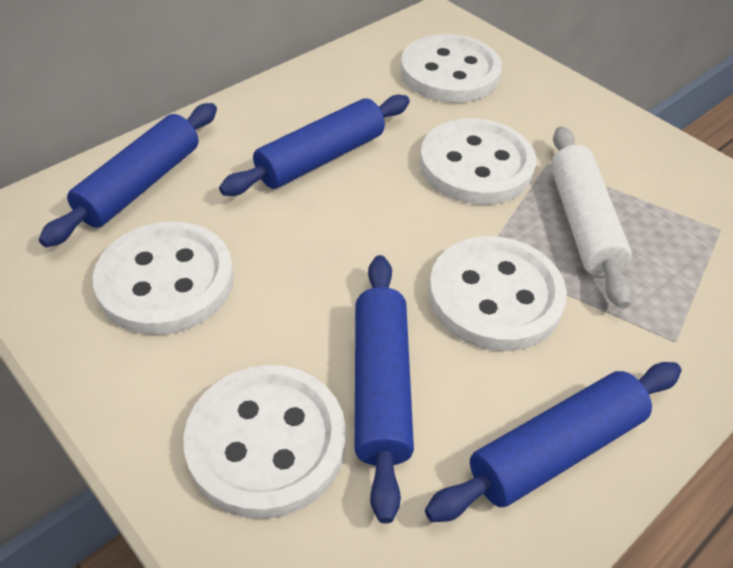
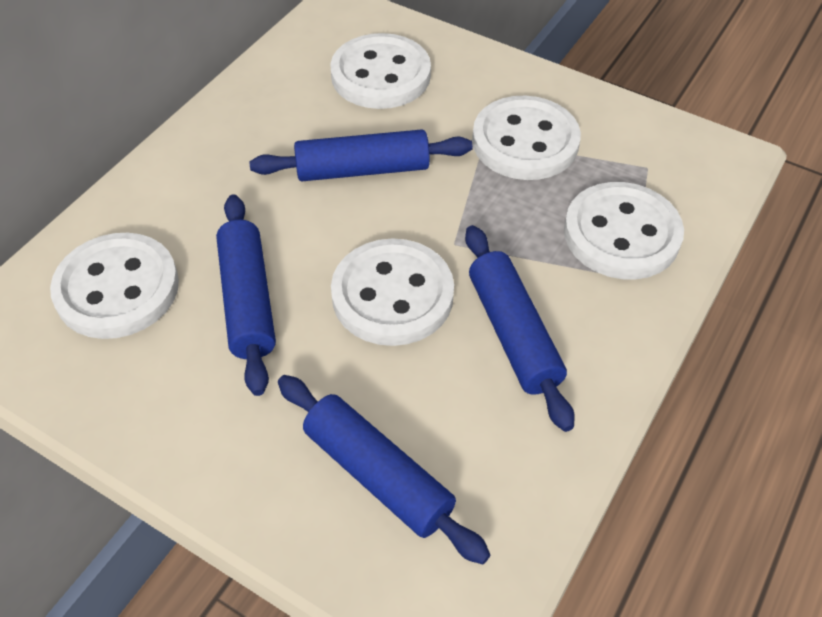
white rolling pin: 1 -> 0

